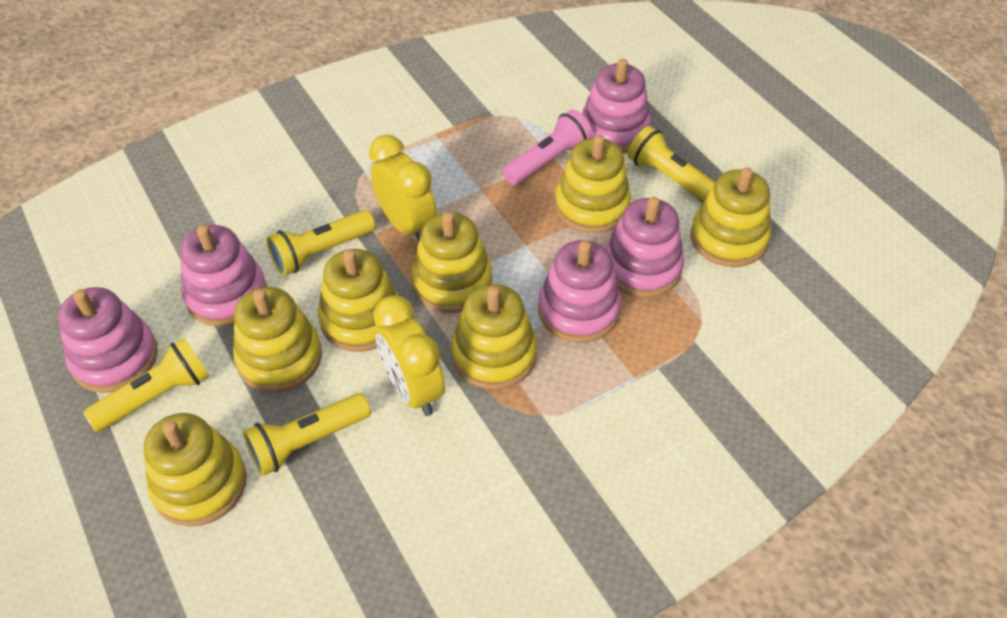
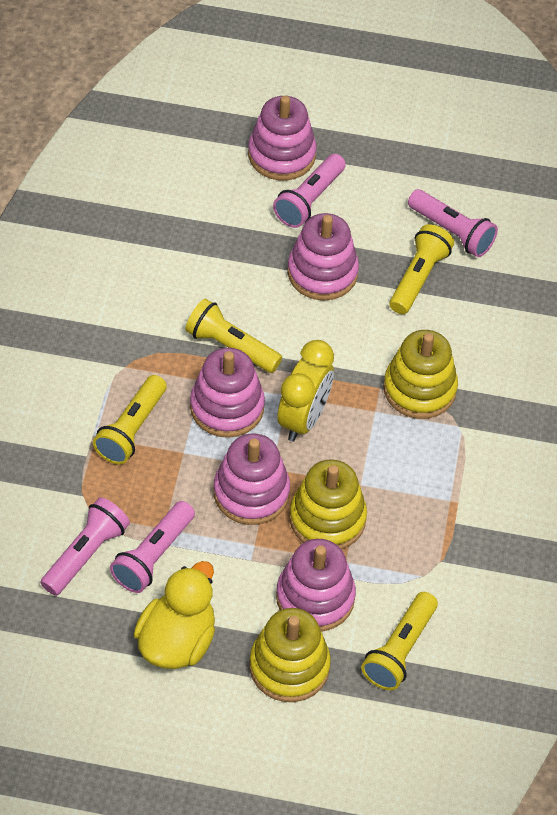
pink flashlight: 1 -> 4
yellow clock: 2 -> 1
yellow duck: 0 -> 1
yellow stacking toy: 7 -> 3

